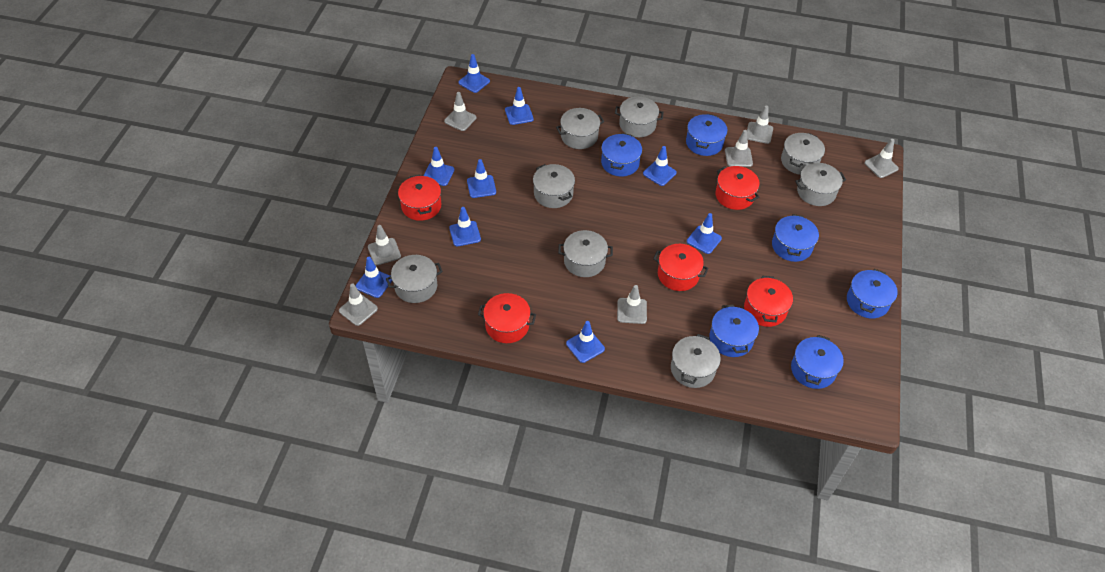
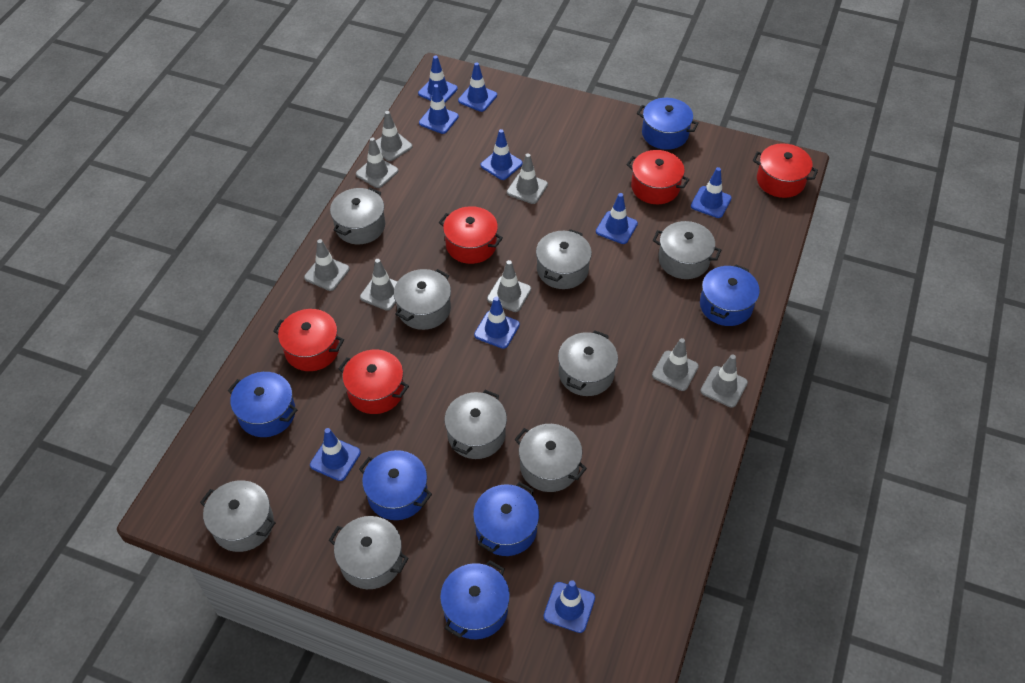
grey pot: 8 -> 9
grey traffic cone: 7 -> 8

